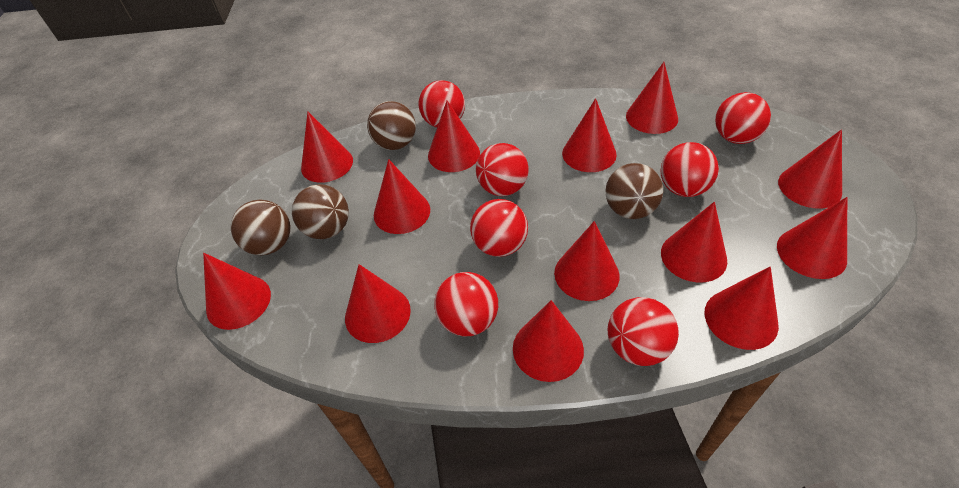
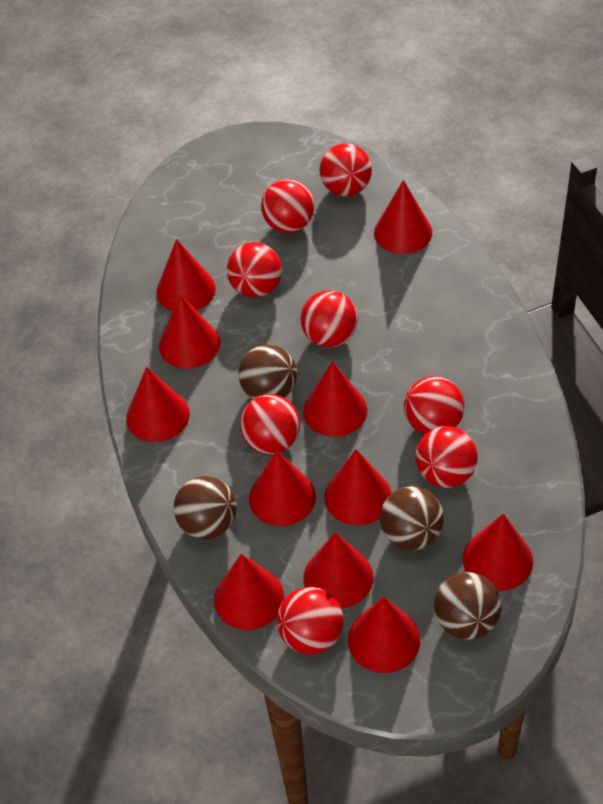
red ball: 7 -> 8
red cone: 13 -> 11

